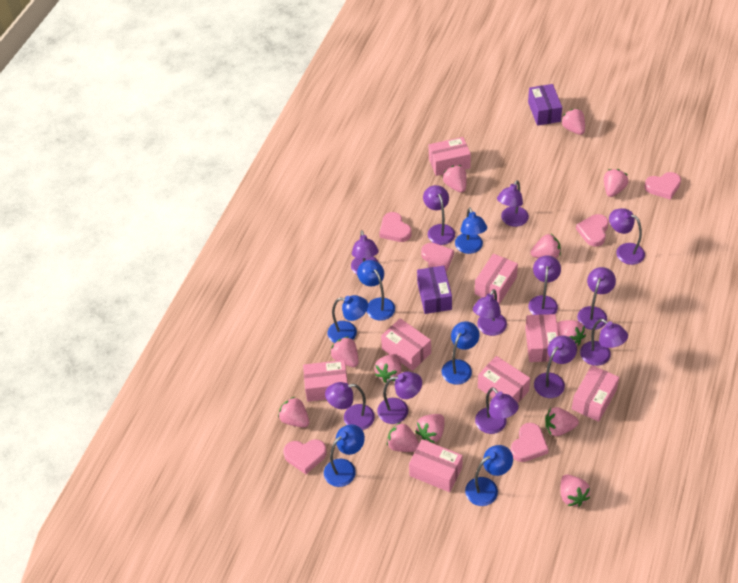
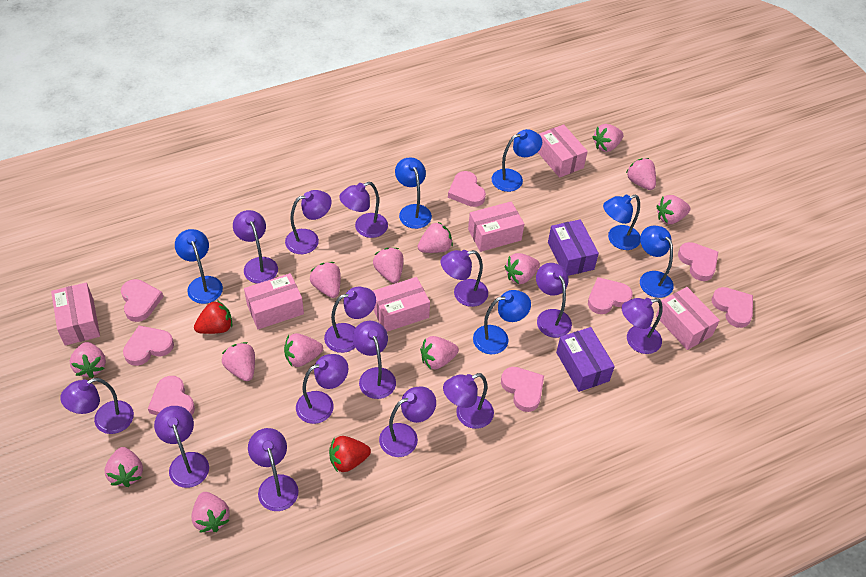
pink box: 8 -> 6
pink heart: 6 -> 8
pink strawberry: 12 -> 13
purple lamp: 12 -> 14
red strawberry: 0 -> 2

